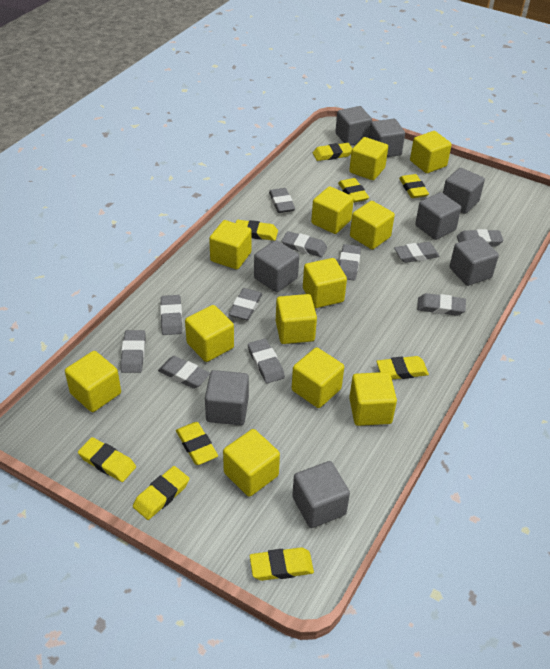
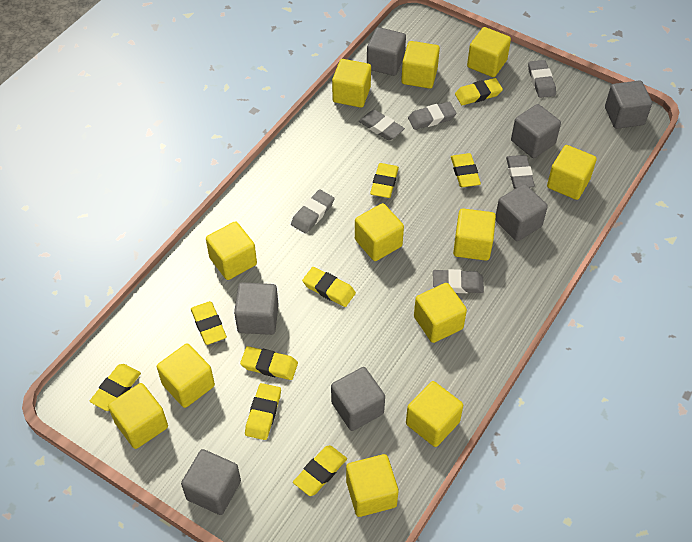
grey cube: 8 -> 7
grey eraser: 11 -> 6

